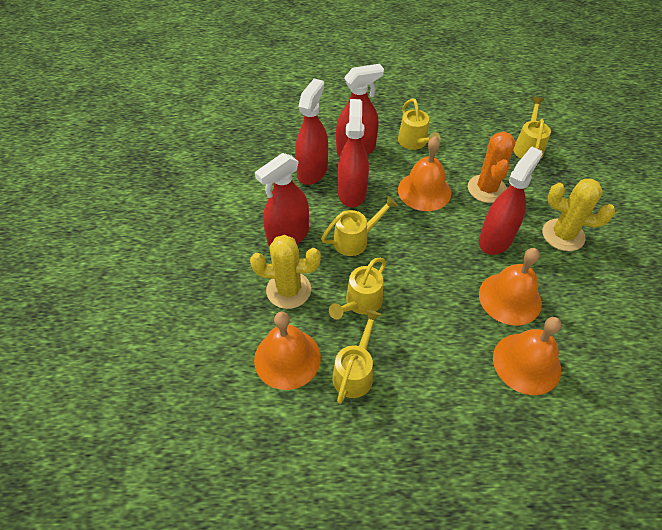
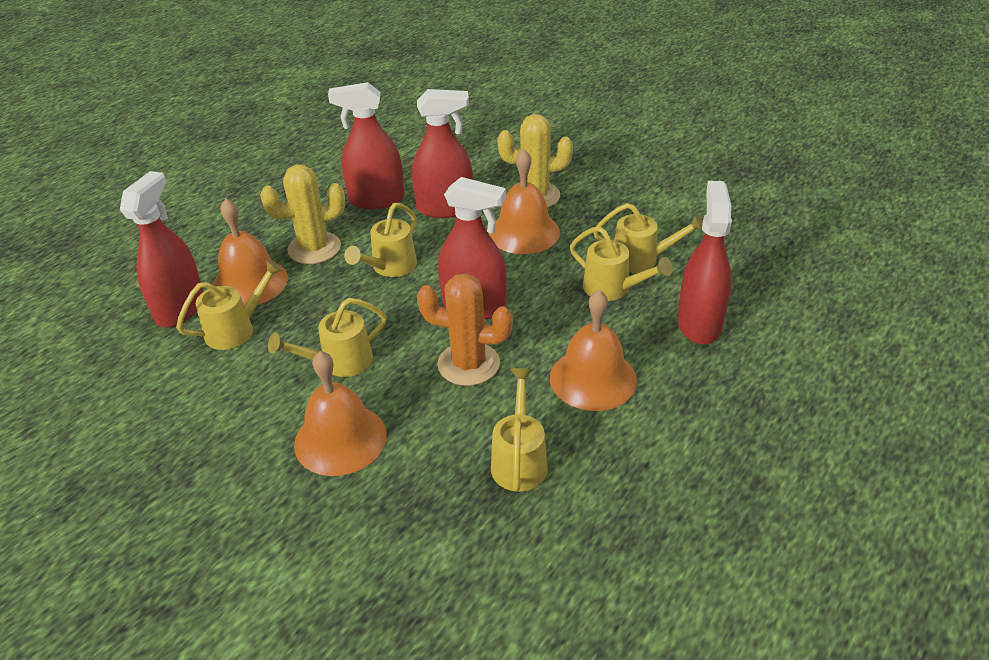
yellow watering can: 5 -> 6

